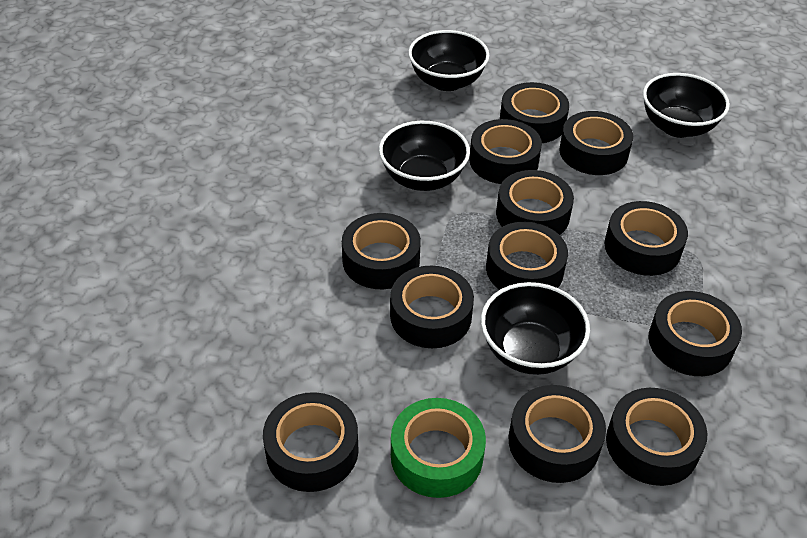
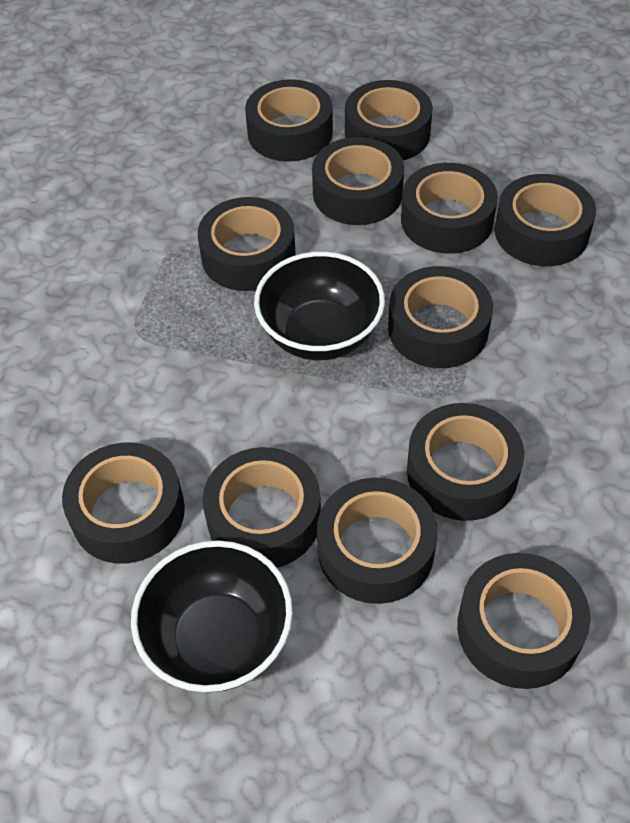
black bowl: 4 -> 2
green tape: 1 -> 0

